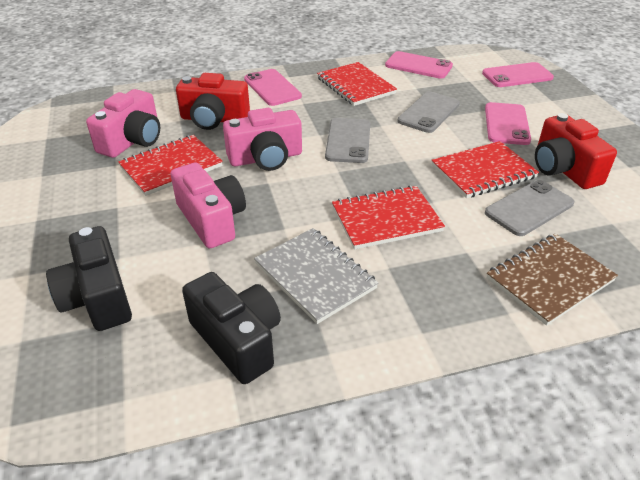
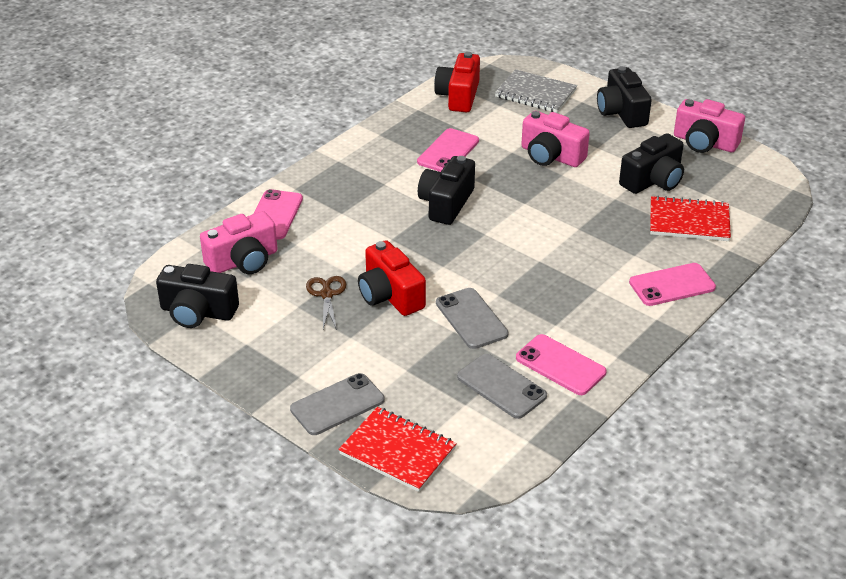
black camera: 2 -> 4
brown notebook: 1 -> 0
brown scissors: 0 -> 1
red notebook: 4 -> 2

